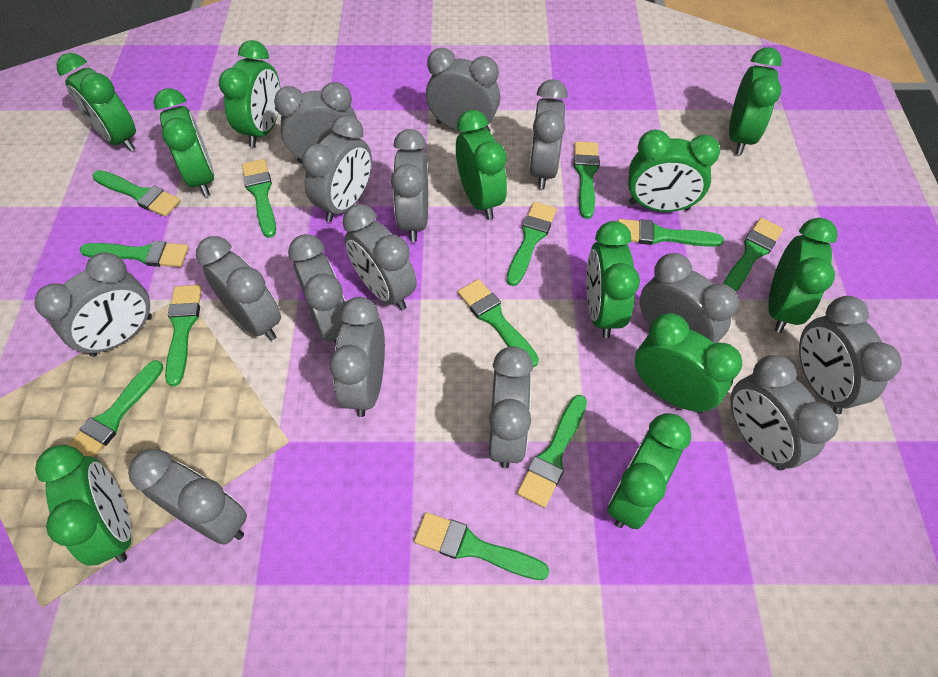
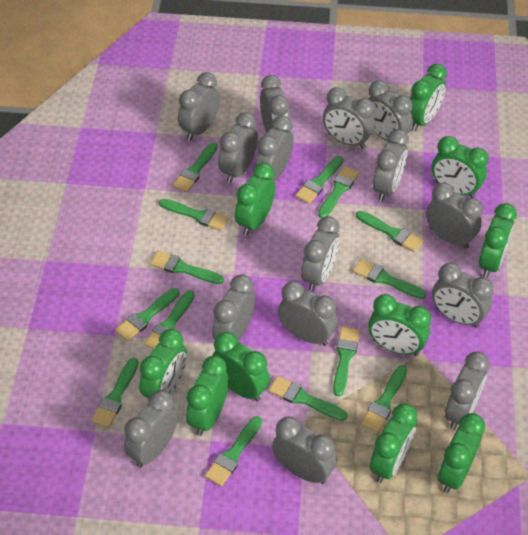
green brush: 12 -> 14
green clock: 11 -> 10

